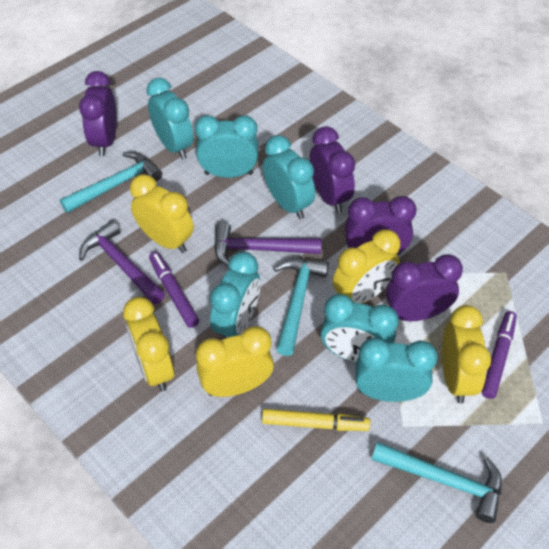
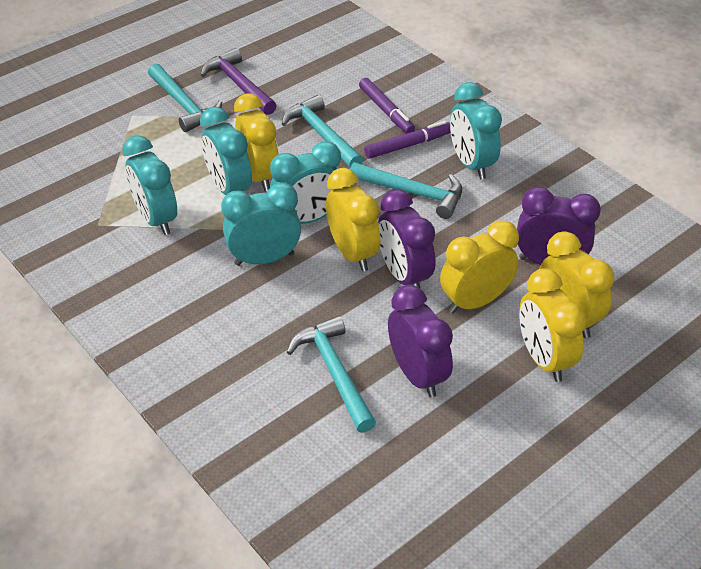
purple clock: 4 -> 3
purple hammer: 2 -> 1
turquoise clock: 6 -> 5
turquoise hammer: 3 -> 4
yellow marker: 1 -> 0

